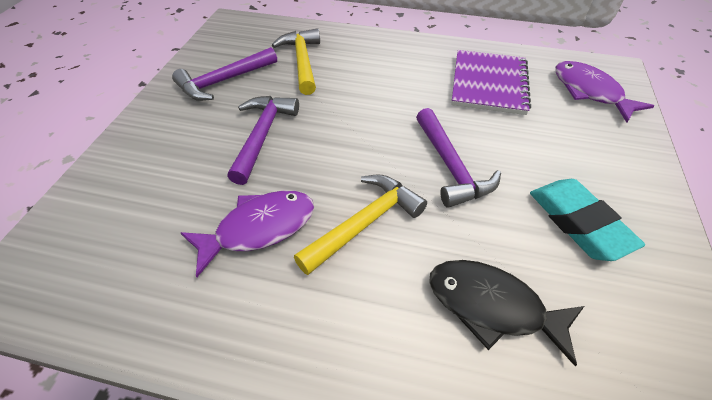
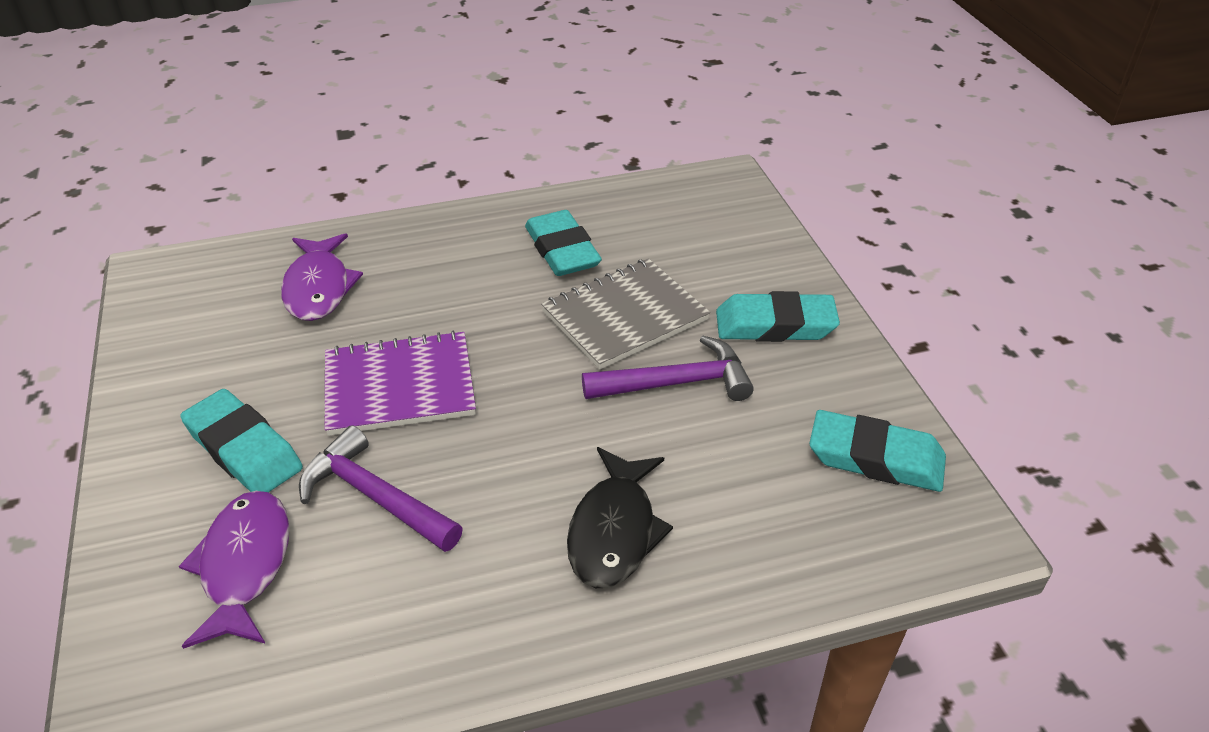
grey notebook: 0 -> 1
purple hammer: 3 -> 2
turquoise eraser: 1 -> 4
yellow hammer: 2 -> 0

